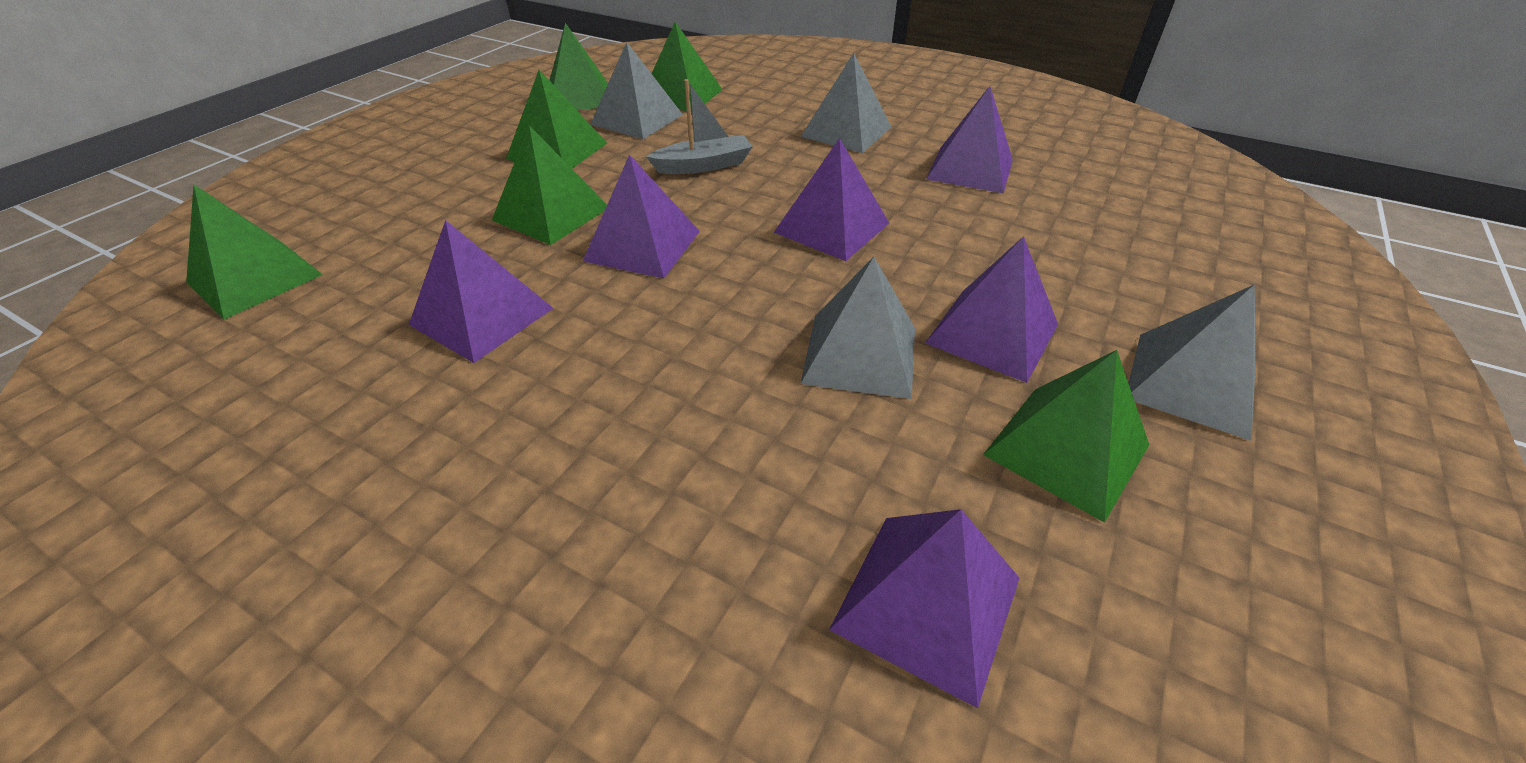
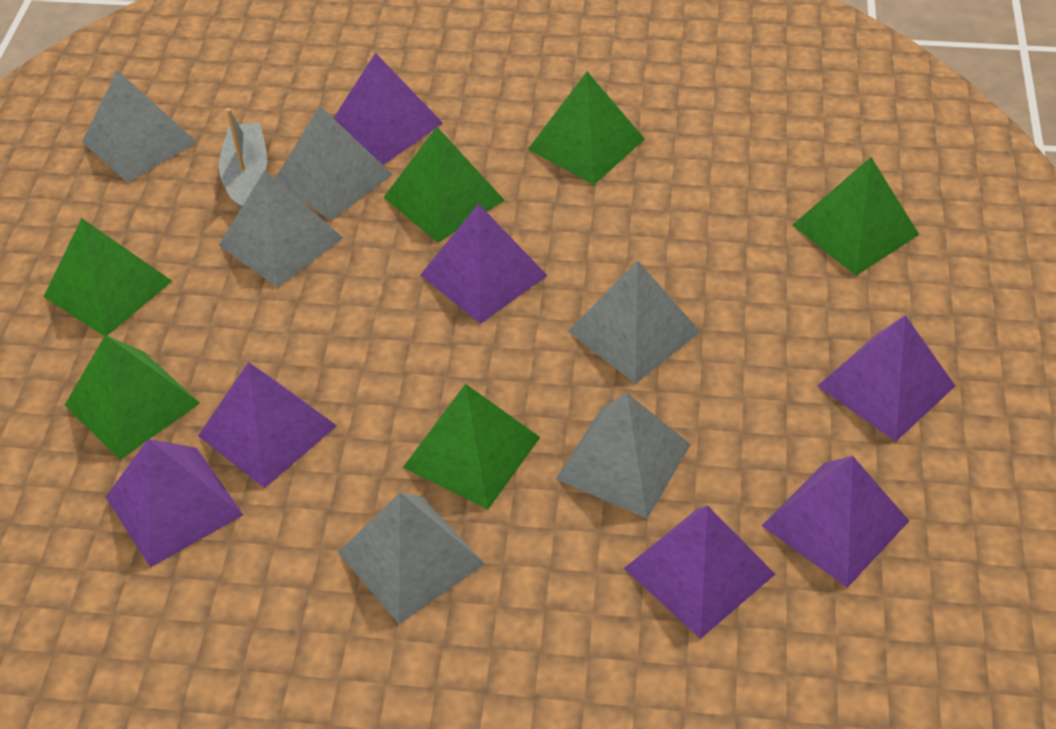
grey pyramid: 4 -> 6
purple pyramid: 6 -> 7

